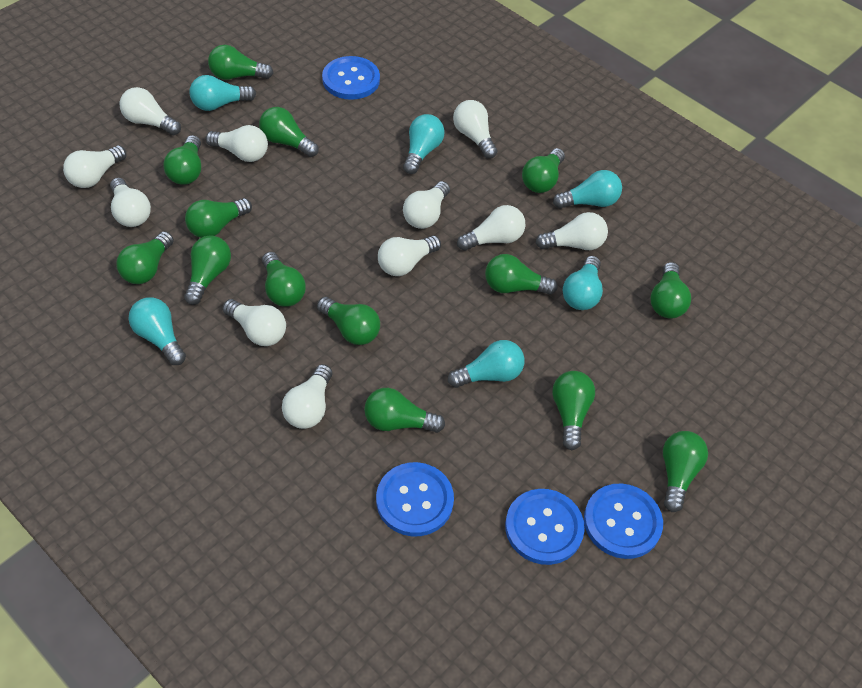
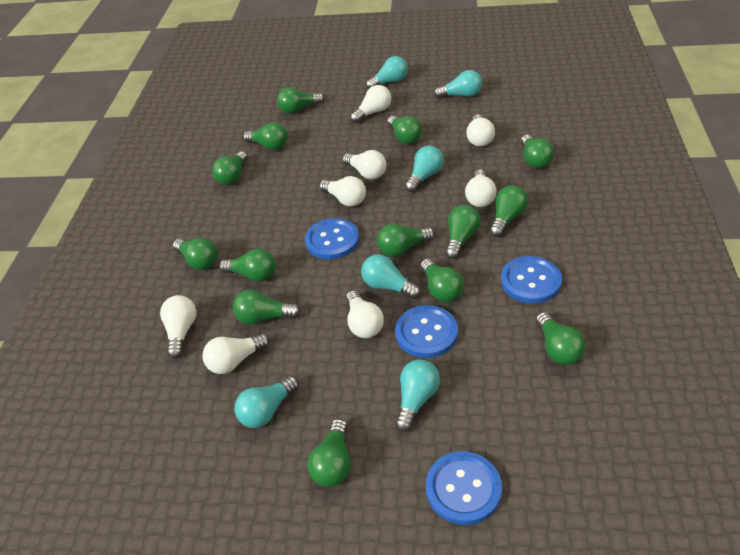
white light bulb: 11 -> 8

